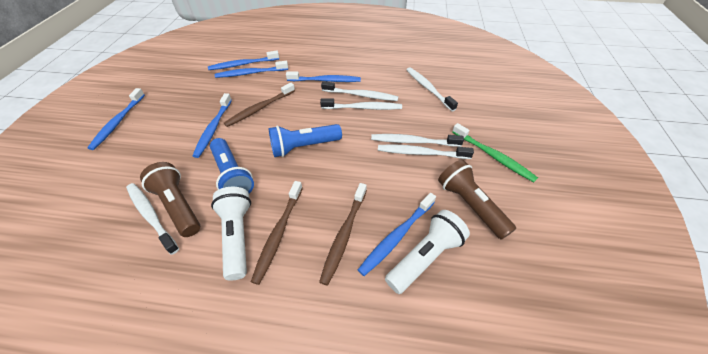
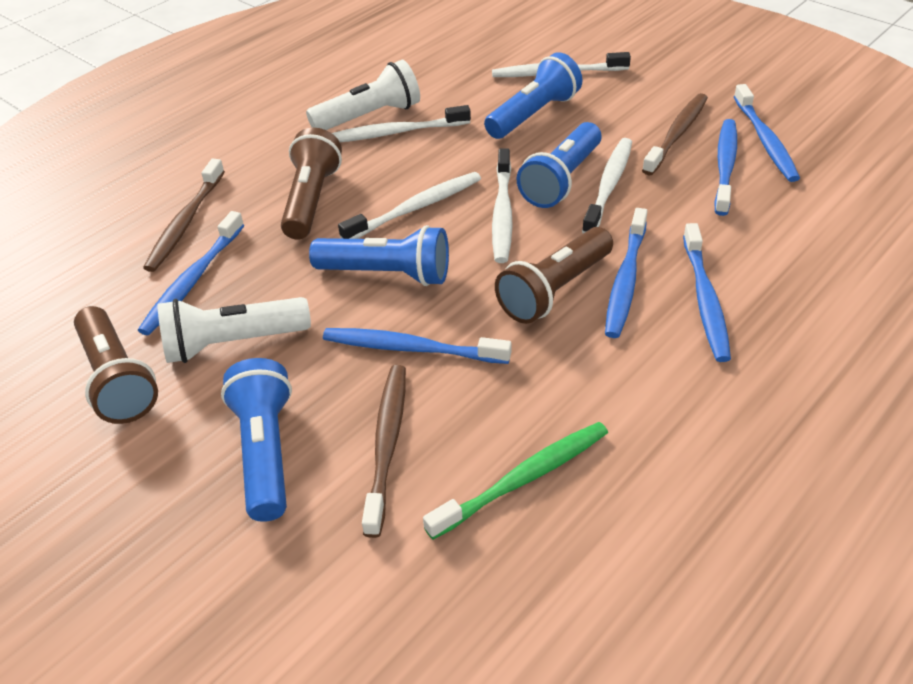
blue flashlight: 2 -> 4
brown flashlight: 2 -> 3
white toothbrush: 6 -> 5

